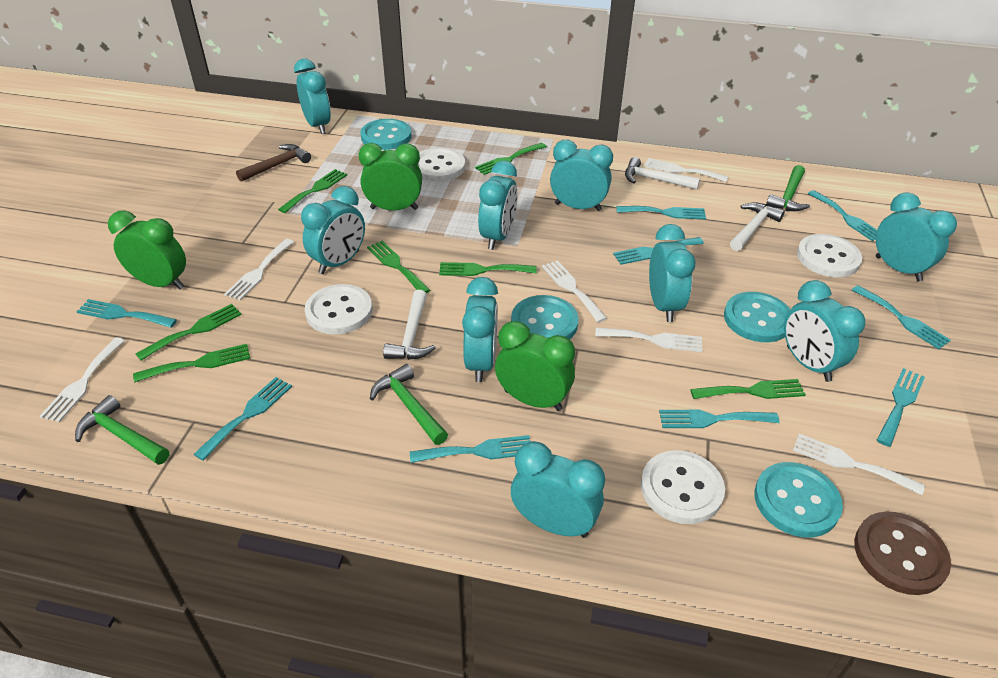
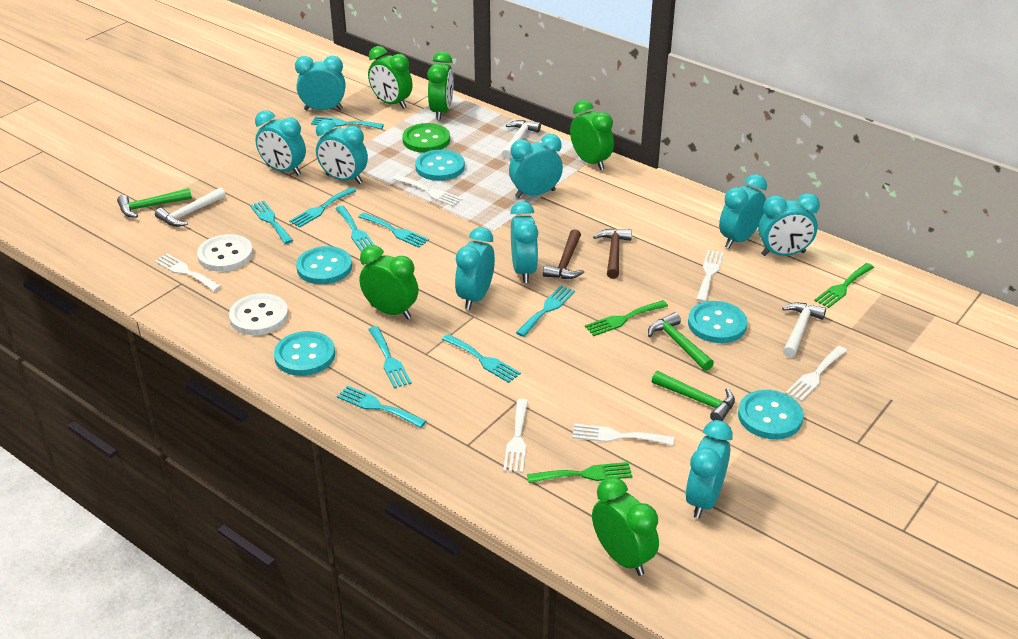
brown button: 1 -> 0
brown hammer: 1 -> 2
green button: 0 -> 1
green clock: 3 -> 5
green fork: 7 -> 3
turquoise button: 4 -> 5
white button: 4 -> 2

